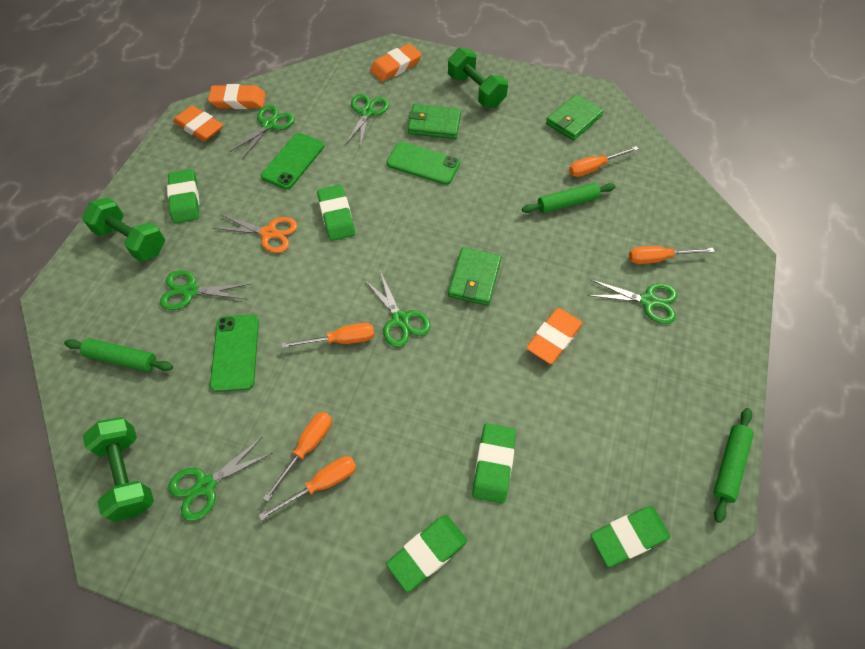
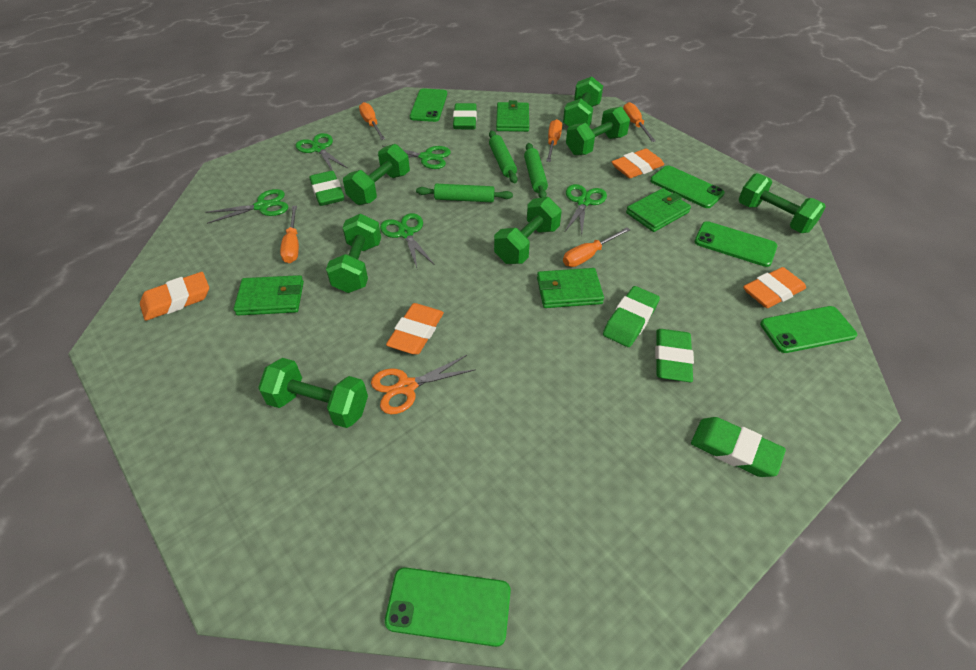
green dumbbell: 3 -> 7
green phone: 3 -> 5
green scissors: 6 -> 5
green wallet: 3 -> 4

